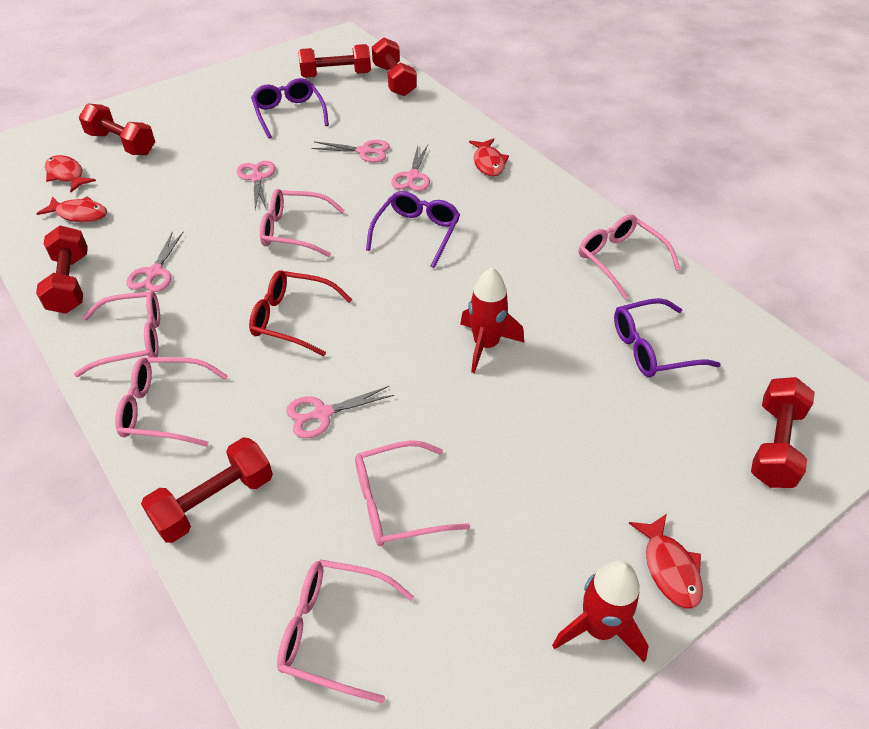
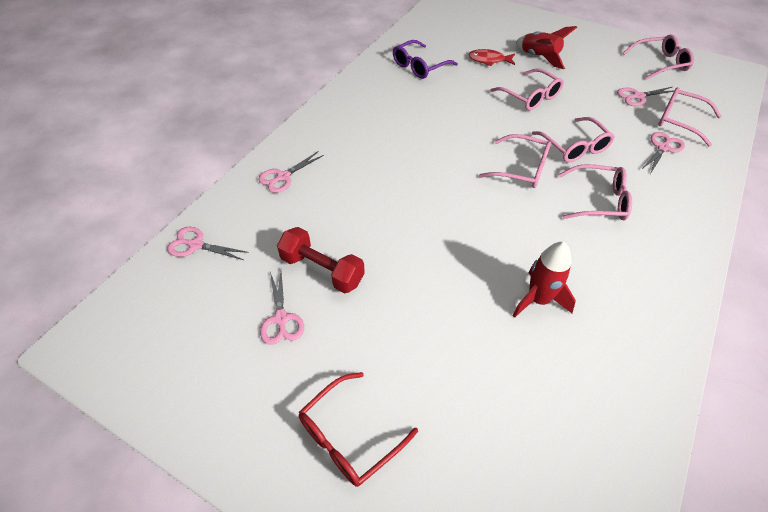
purple glasses: 3 -> 1
red dumbbell: 6 -> 1
red fish: 4 -> 1

